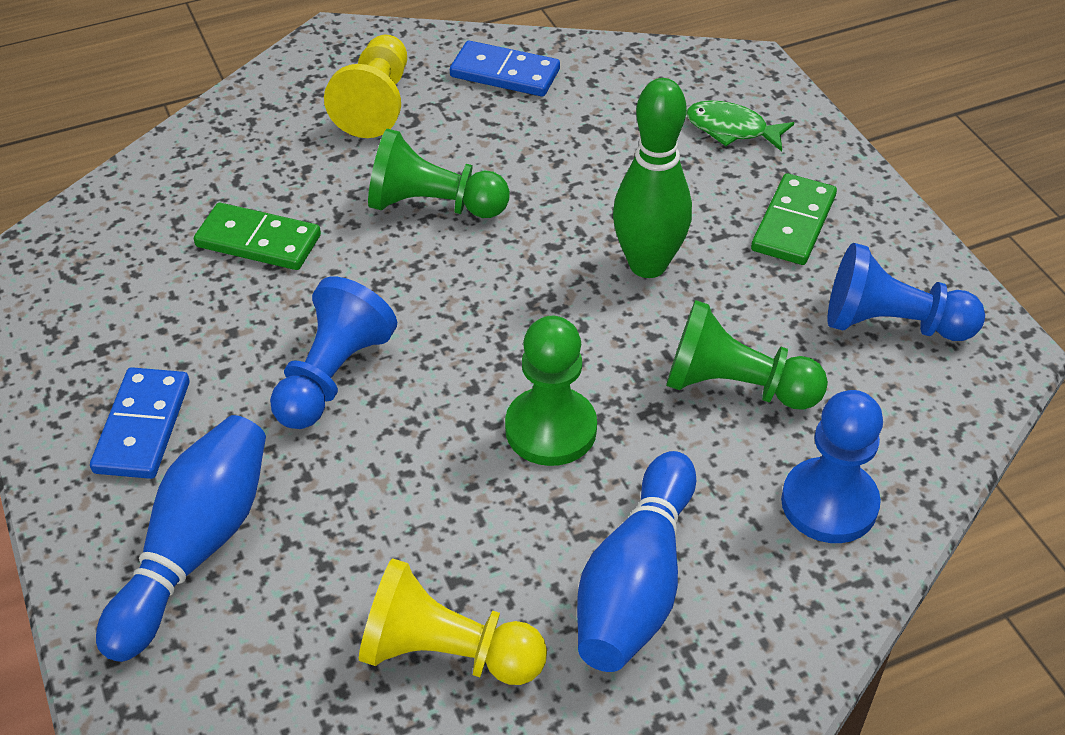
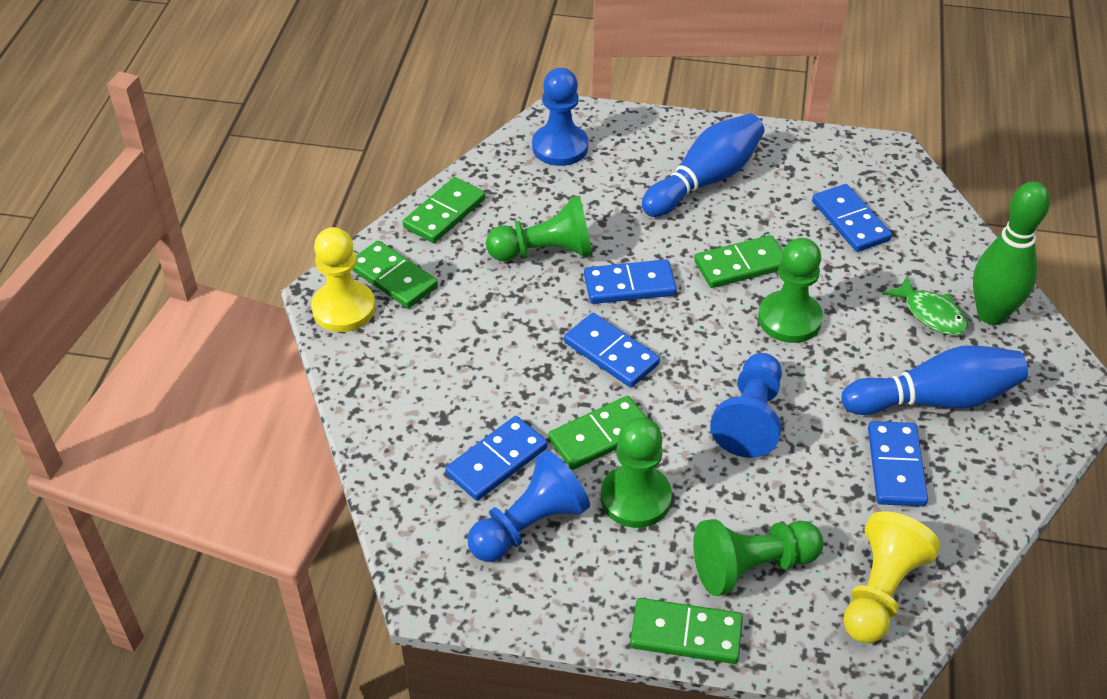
blue domino: 2 -> 5
green domino: 2 -> 5
green pawn: 3 -> 4

